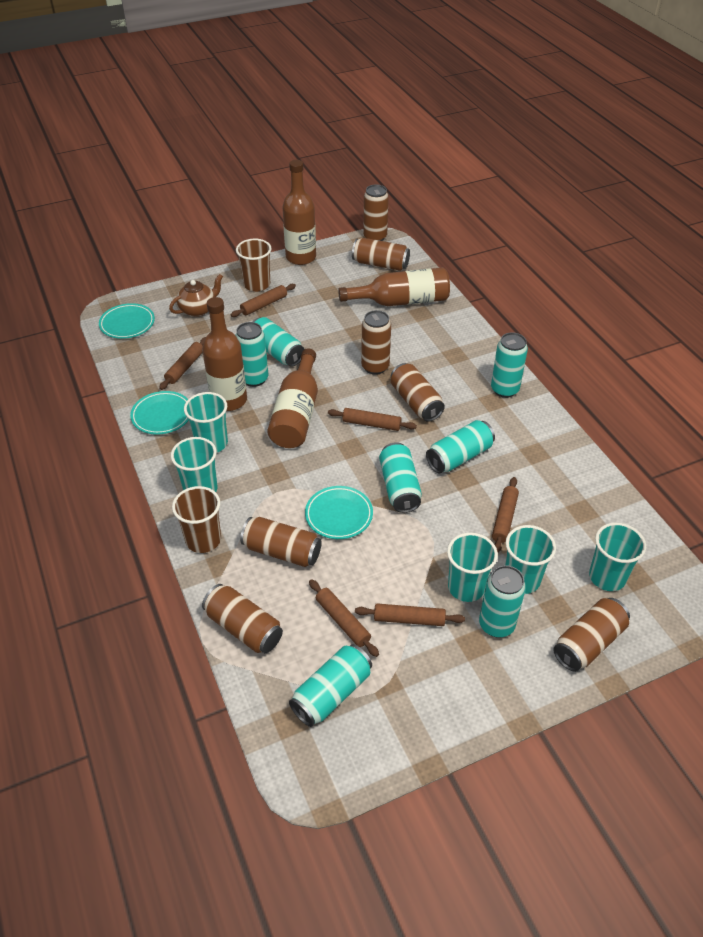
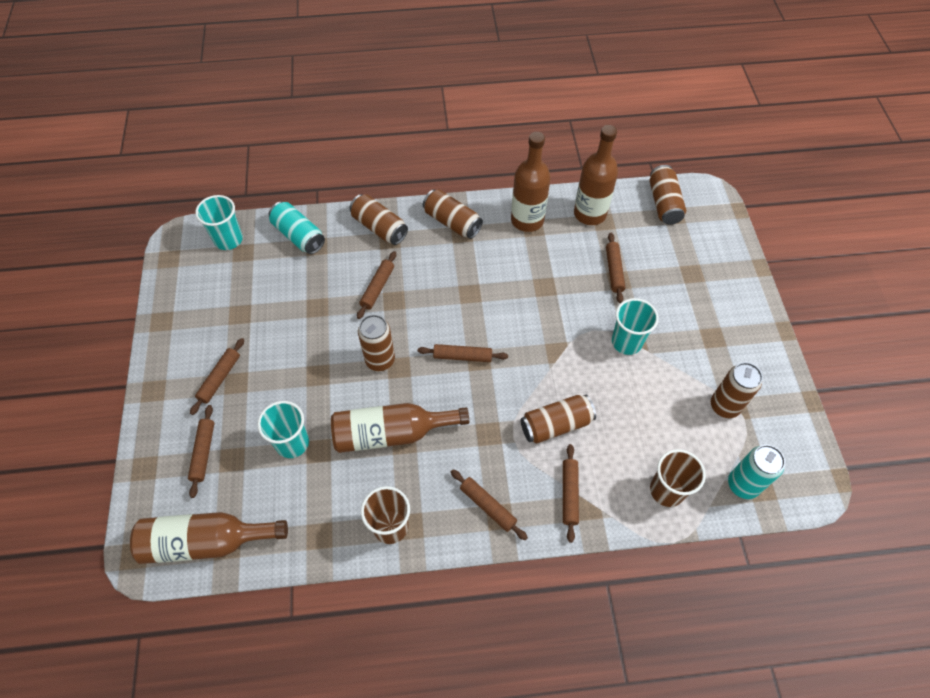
brown can: 7 -> 6
brown rolling pin: 6 -> 7
brown teapot: 1 -> 0
turquoise can: 7 -> 2
turquoise cup: 5 -> 3
turquoise plate: 3 -> 0

